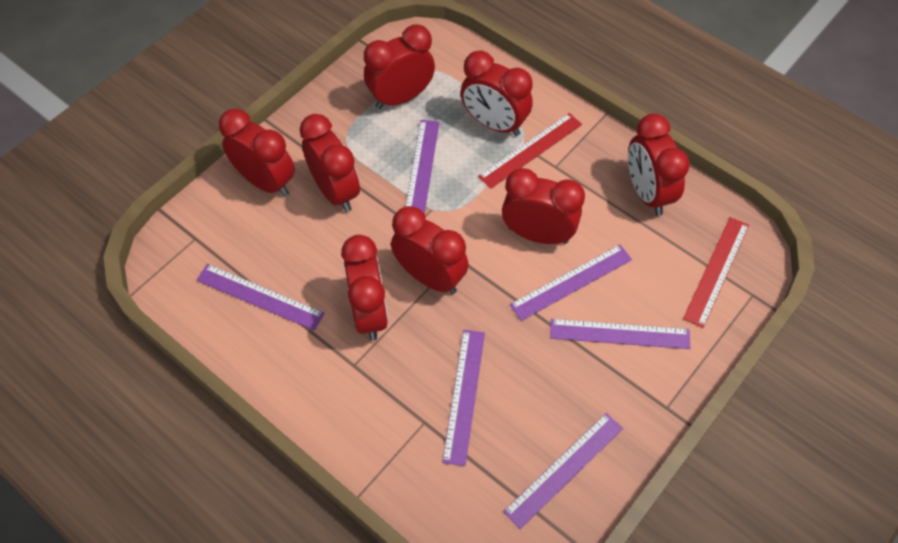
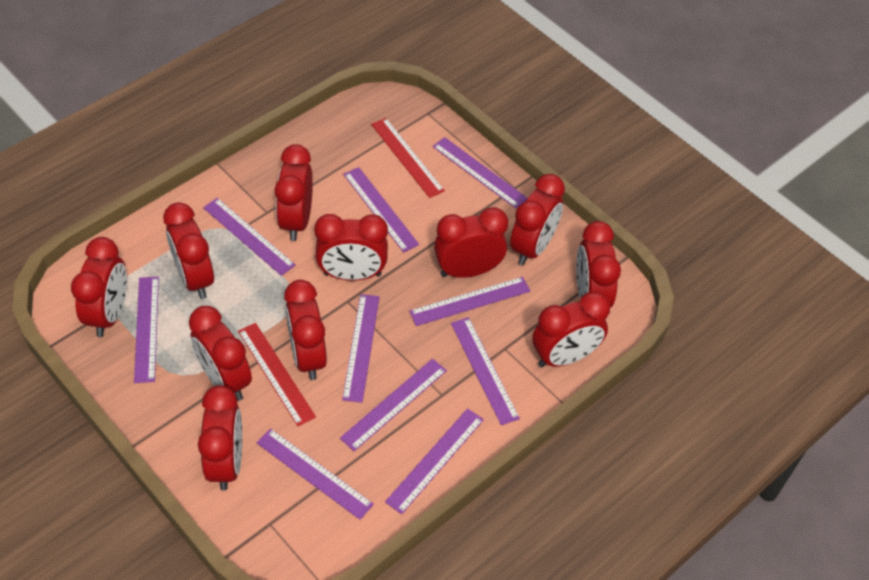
purple ruler: 6 -> 10
red clock: 8 -> 11

